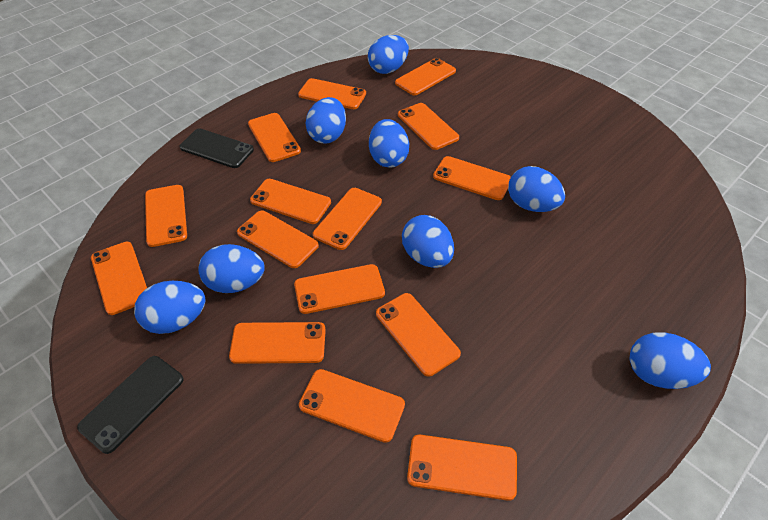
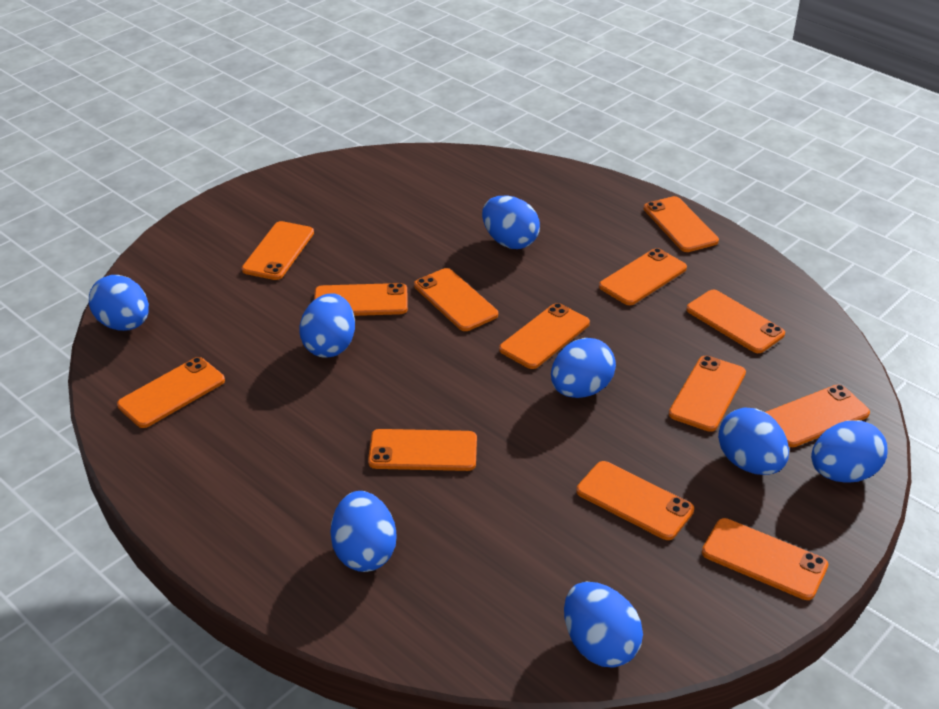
black phone: 2 -> 0
orange phone: 15 -> 13

